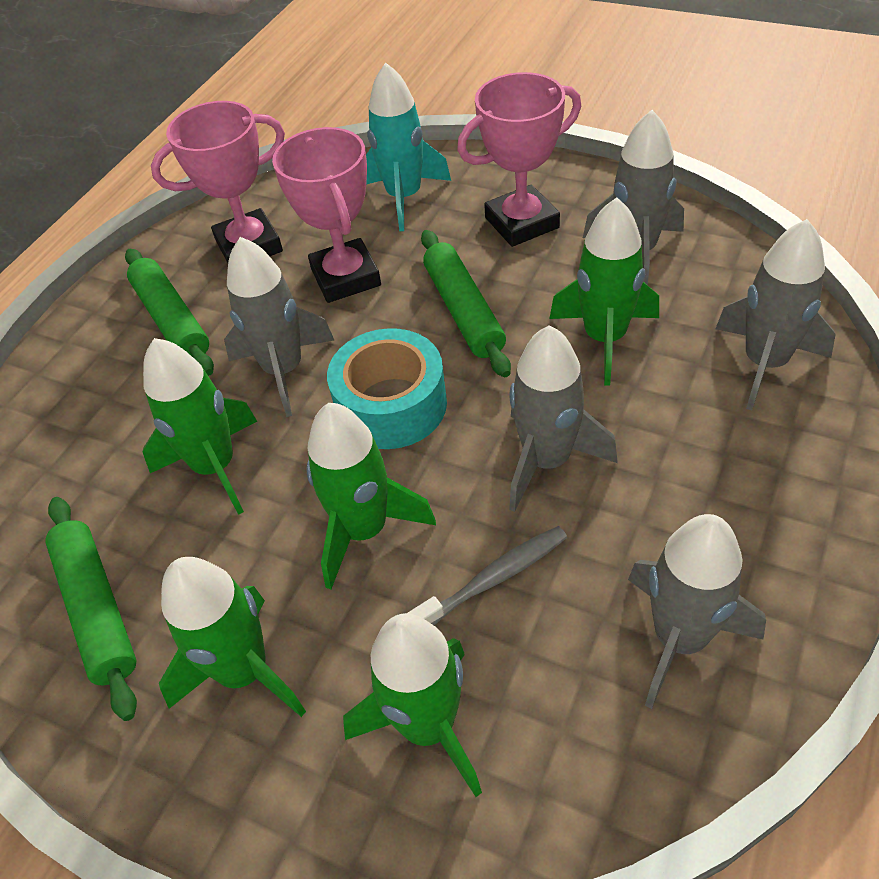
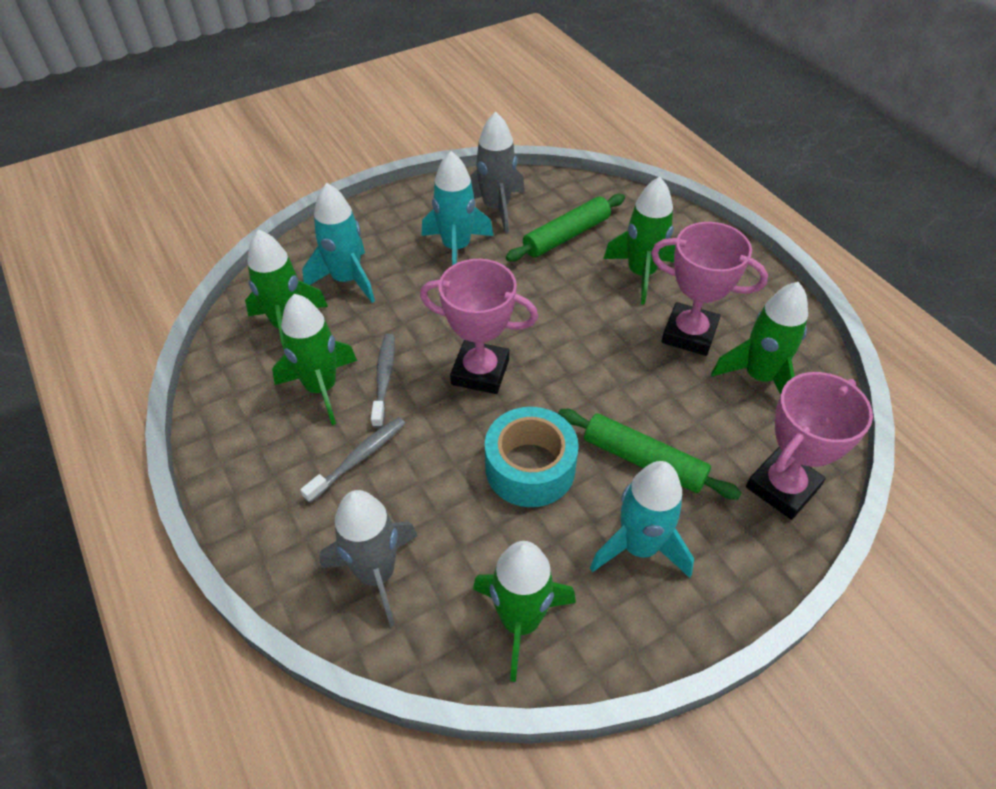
green rolling pin: 3 -> 2
grey rocket: 5 -> 2
grey toothbrush: 1 -> 2
turquoise rocket: 1 -> 3

